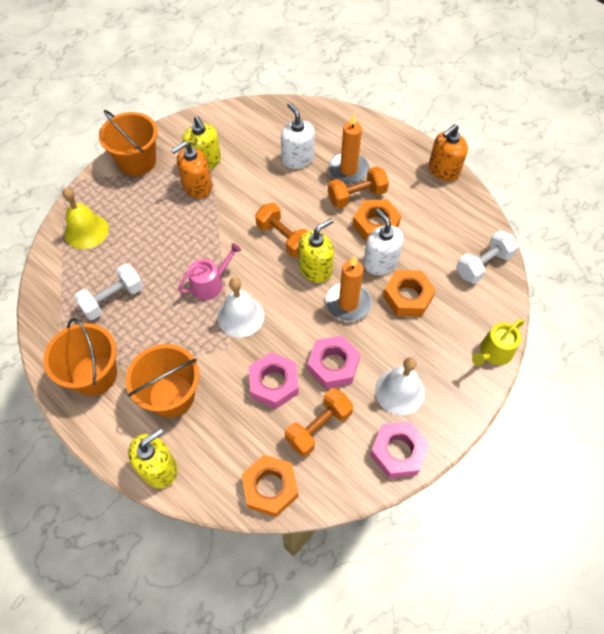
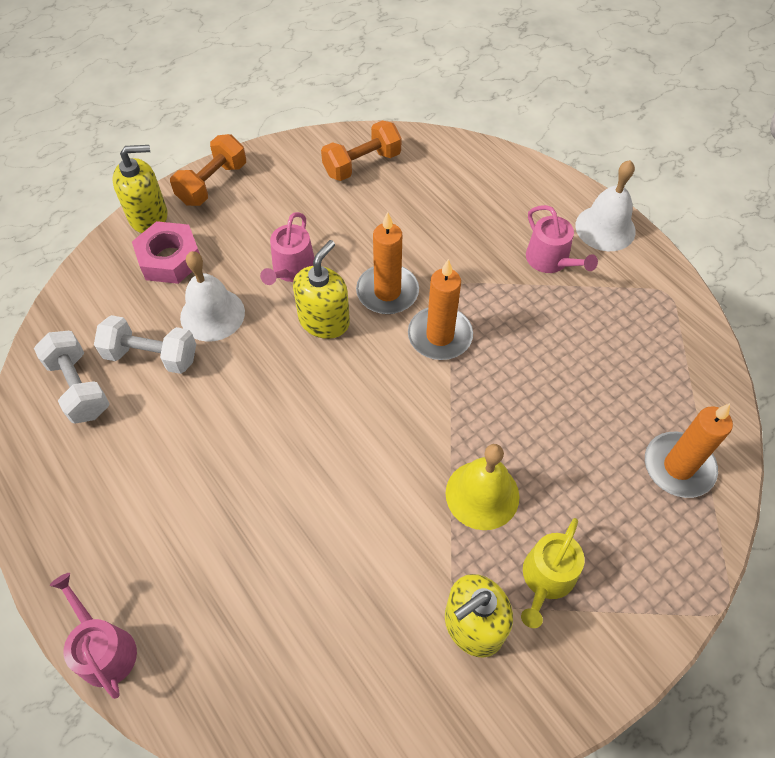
orange bucket: 3 -> 0
orange candle: 2 -> 3
orange dumbbell: 3 -> 2
orange nut: 3 -> 0
orange soap dispenser: 2 -> 0
pink nut: 3 -> 1
pink watering can: 1 -> 3
white soap dispenser: 2 -> 0

